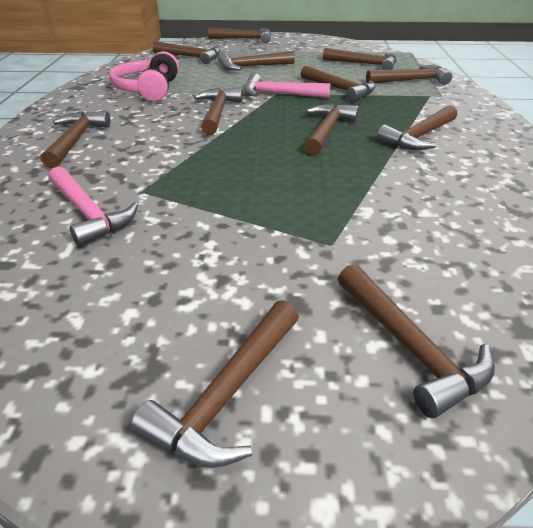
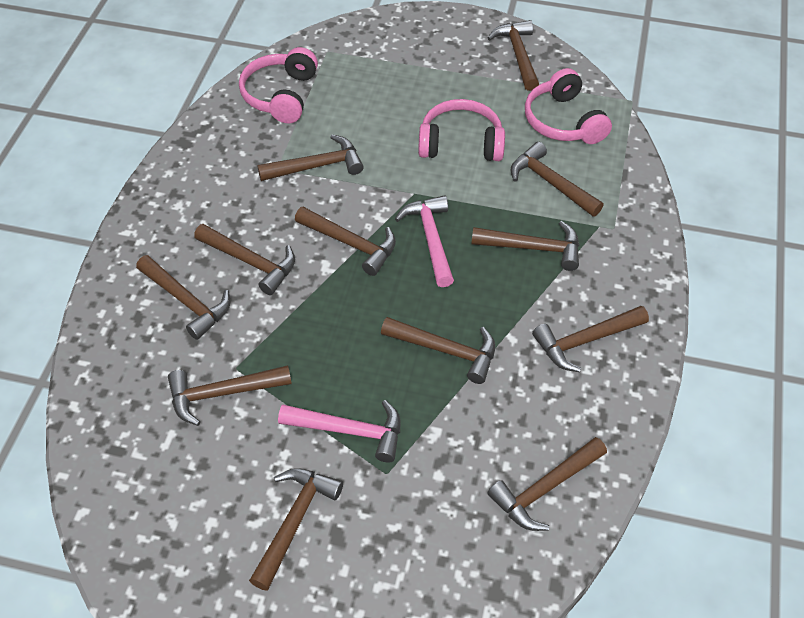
pink headphones: 1 -> 3

